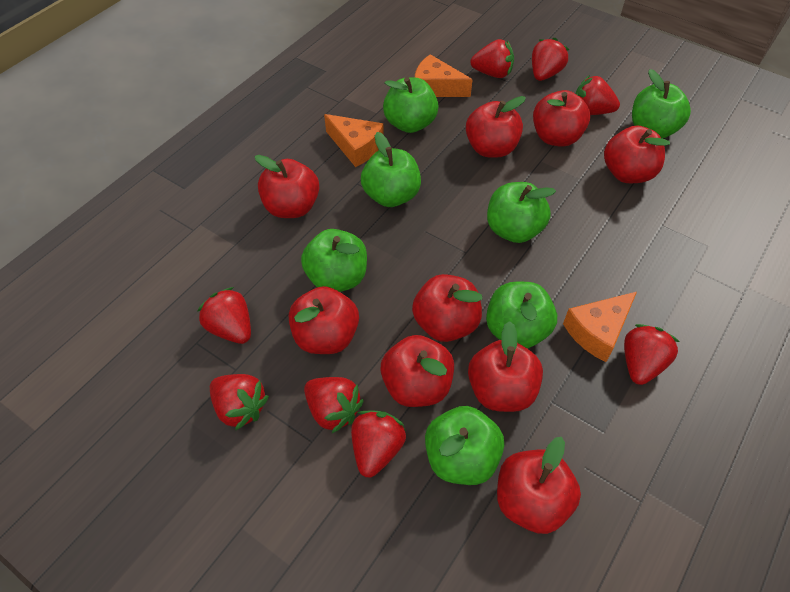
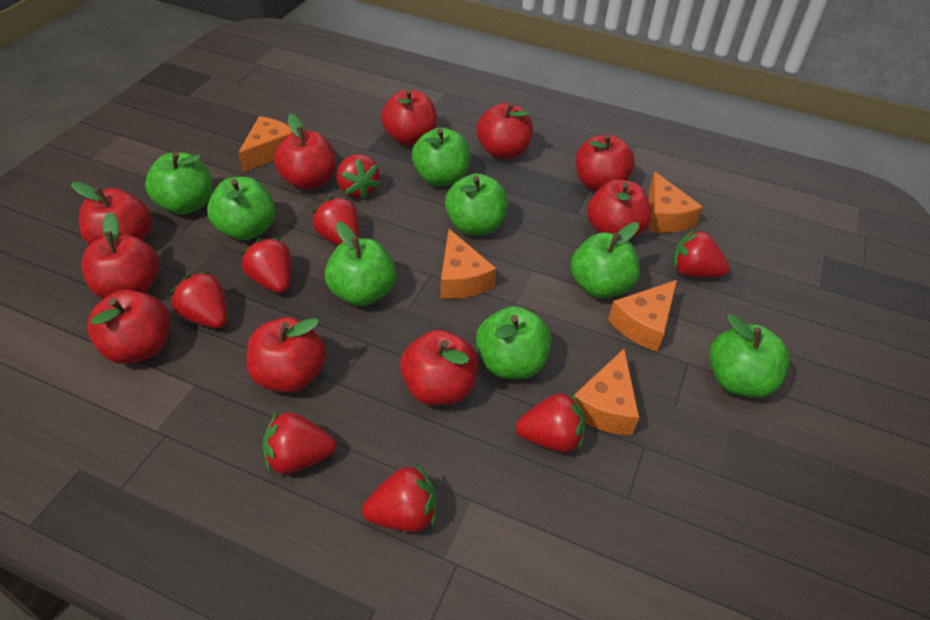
green apple: 7 -> 8
orange cheese: 3 -> 5
red apple: 9 -> 10

